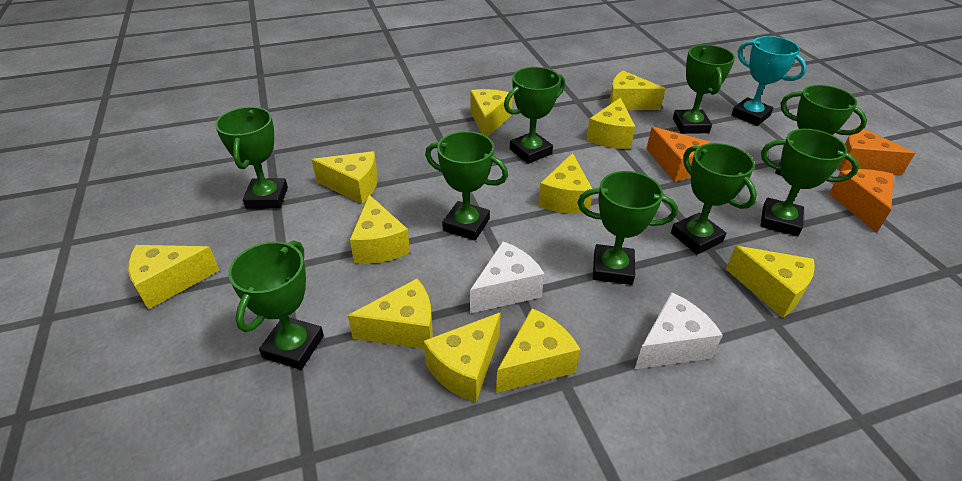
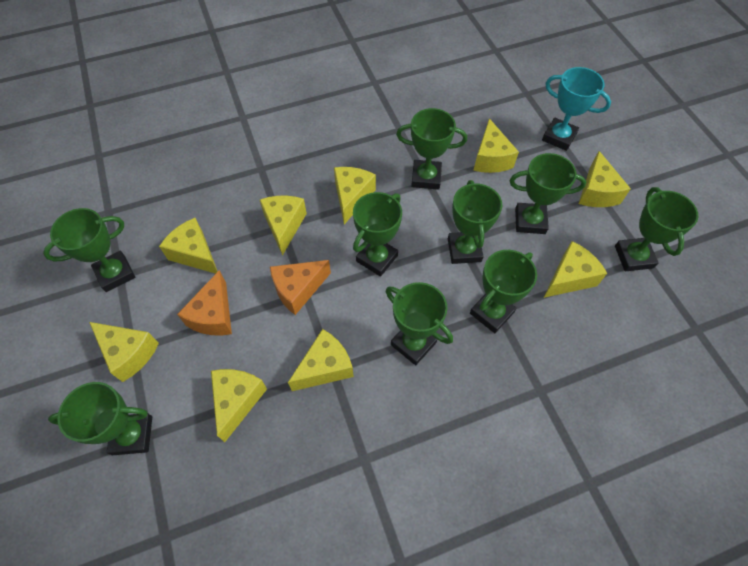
orange cheese: 3 -> 2
white cheese: 2 -> 0
yellow cheese: 11 -> 9

